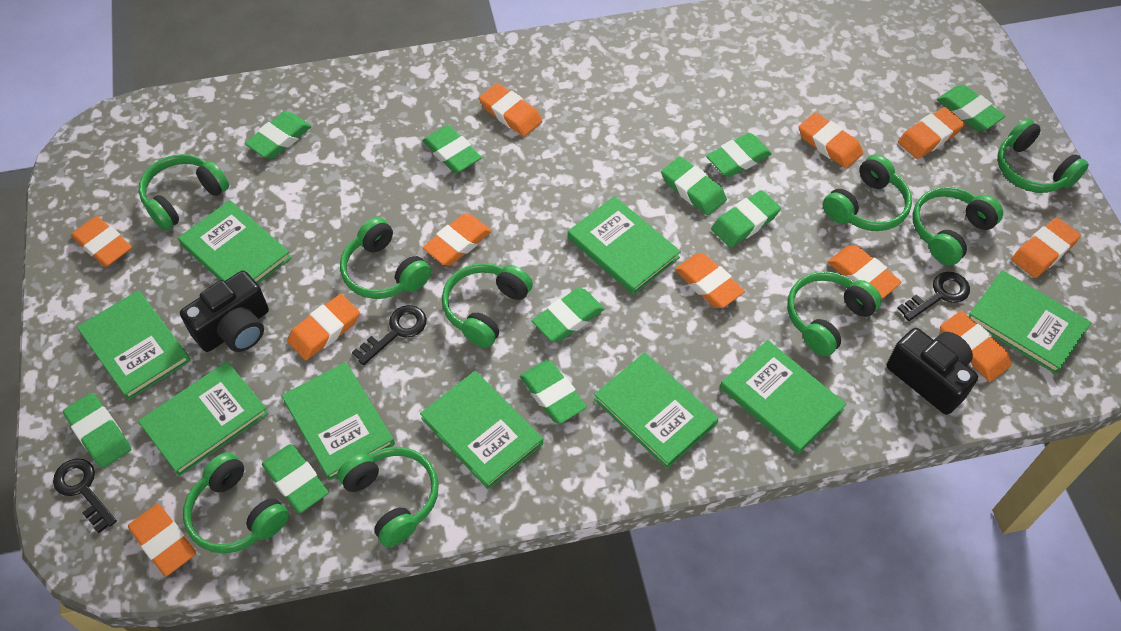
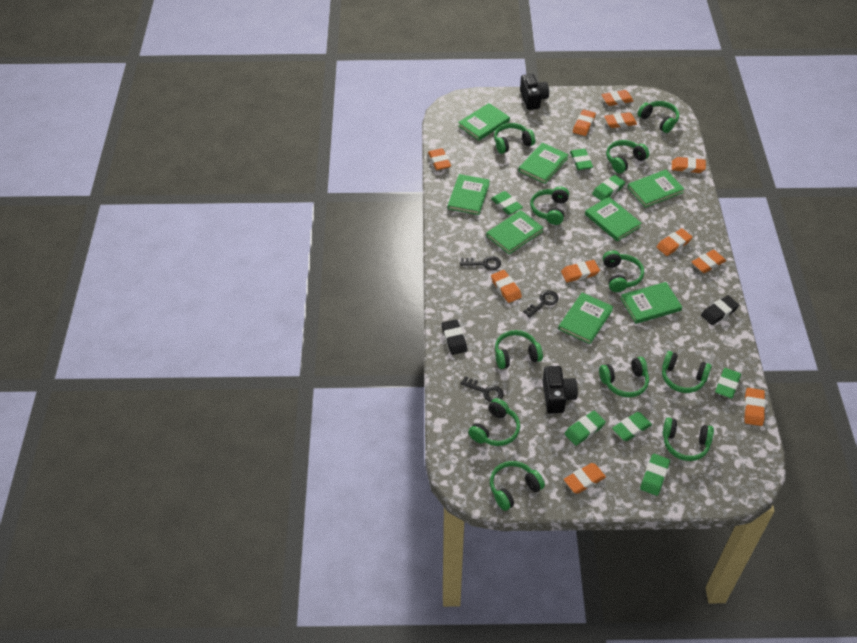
black eraser: 0 -> 2
green book: 9 -> 8
green eraser: 10 -> 7
green headphones: 9 -> 11

